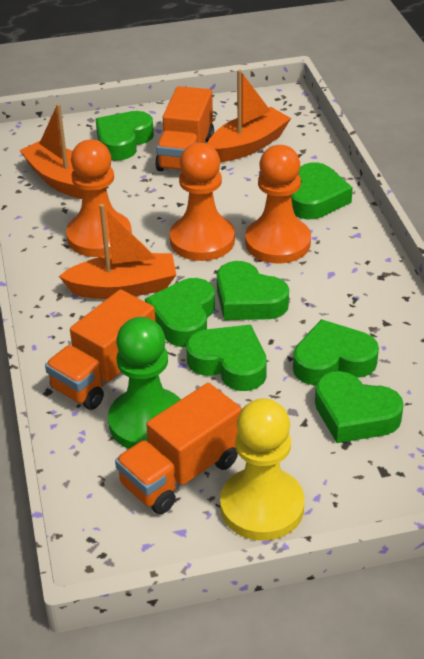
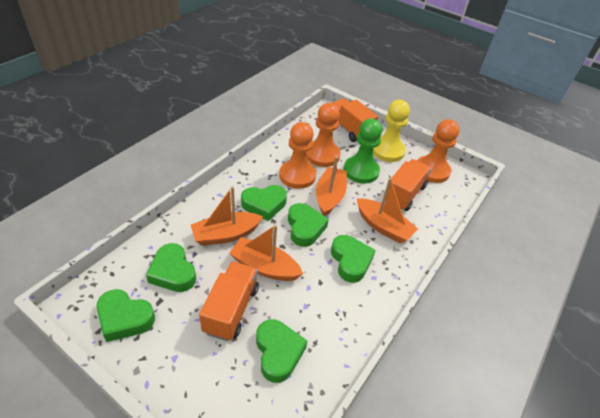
green heart: 7 -> 6
orange boat: 3 -> 4

